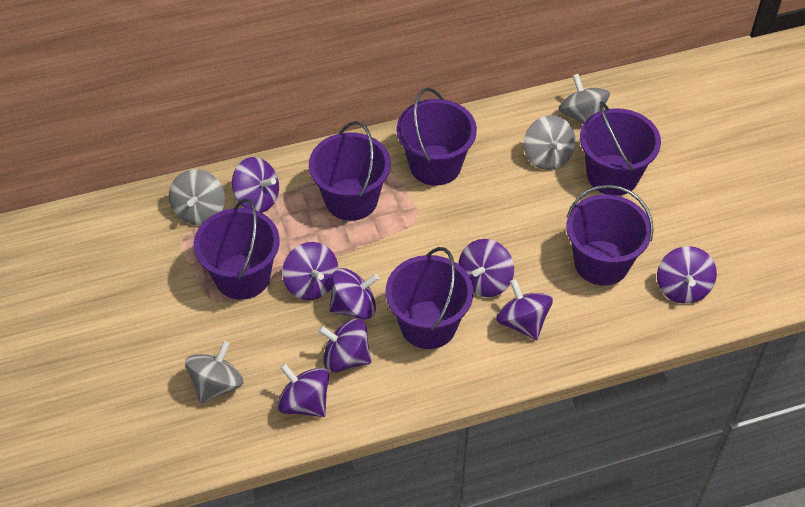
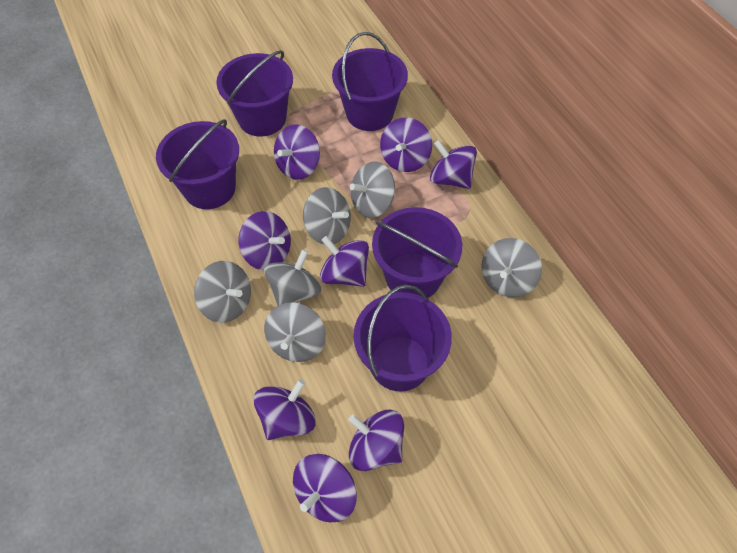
grey spinning top: 4 -> 6
purple bucket: 6 -> 5

